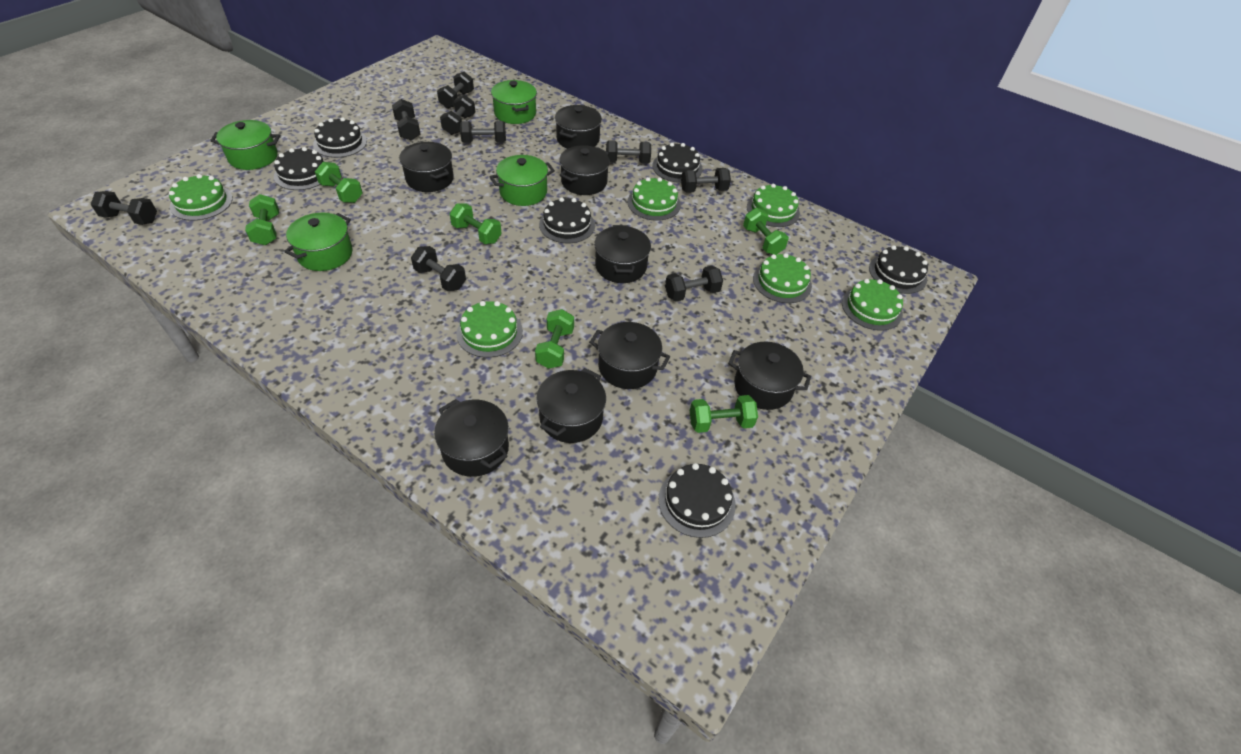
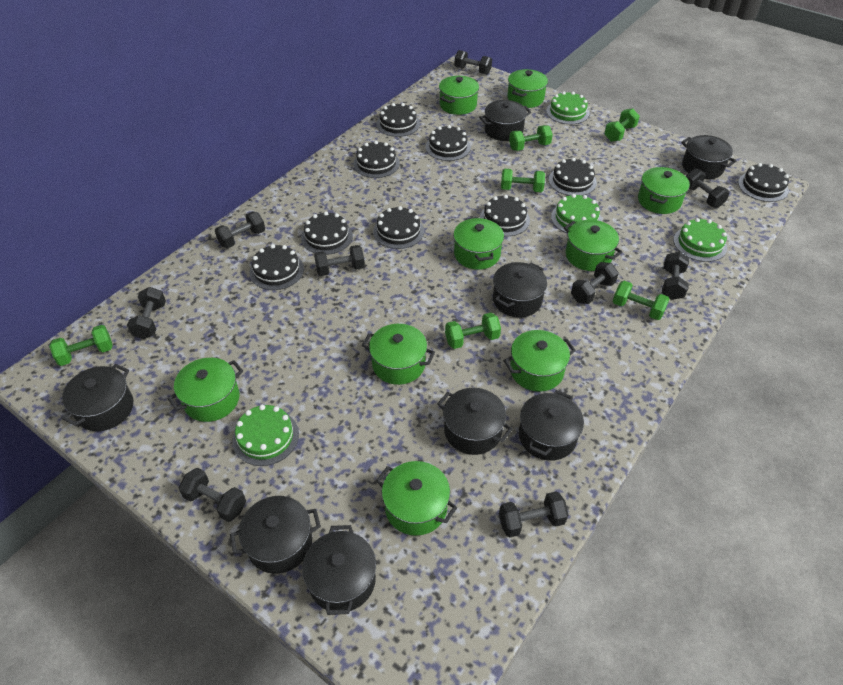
black cake: 6 -> 9
green cake: 6 -> 4
green pot: 4 -> 9

